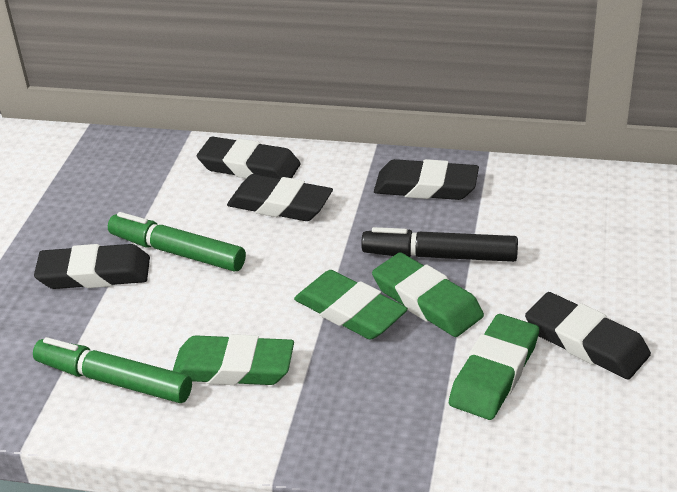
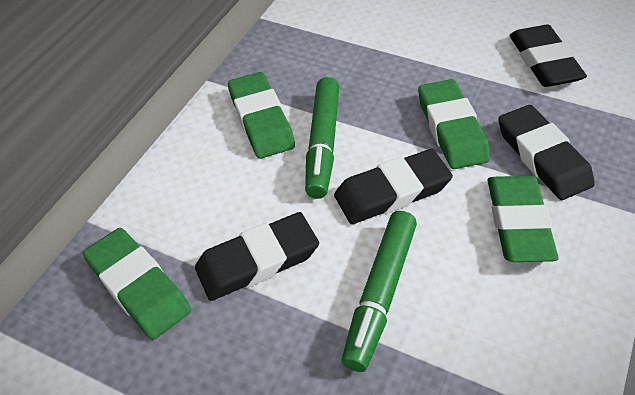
black eraser: 5 -> 4
black marker: 1 -> 0

